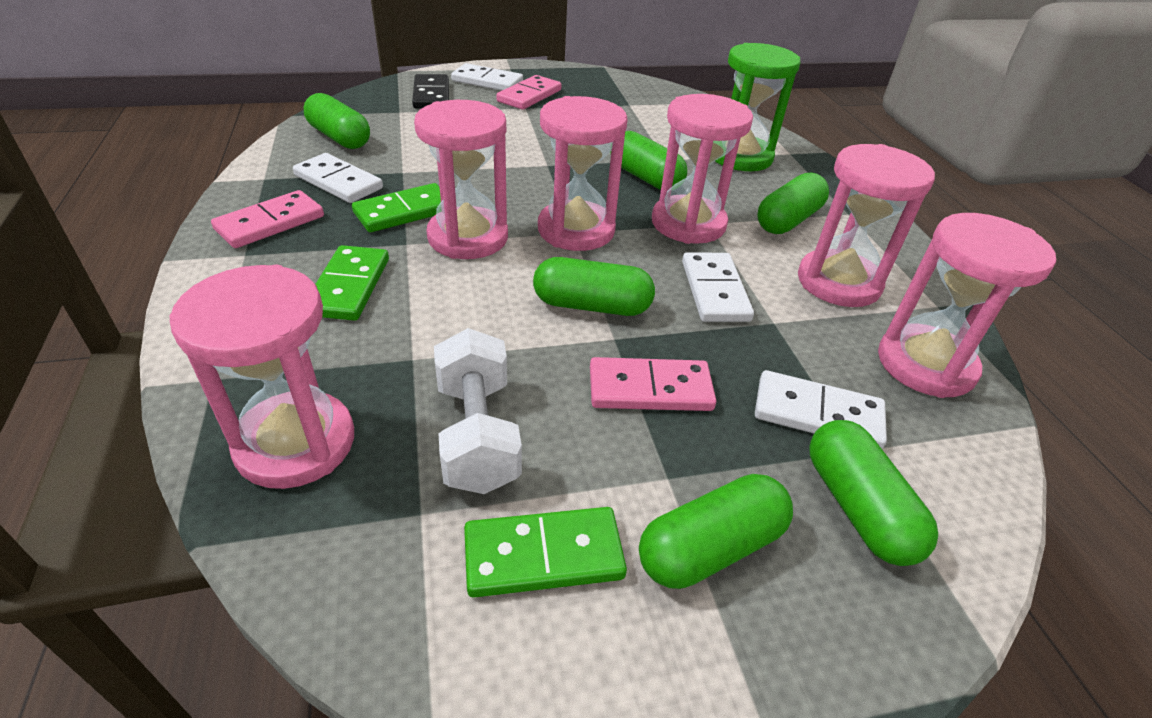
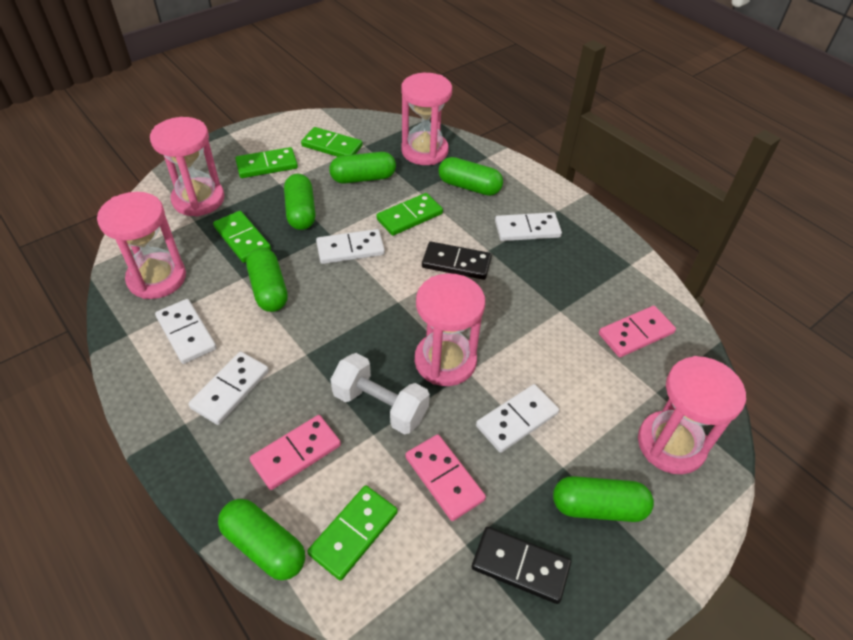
black domino: 1 -> 2
green domino: 3 -> 5
green hourglass: 1 -> 0
pink hourglass: 6 -> 5
white domino: 4 -> 5

